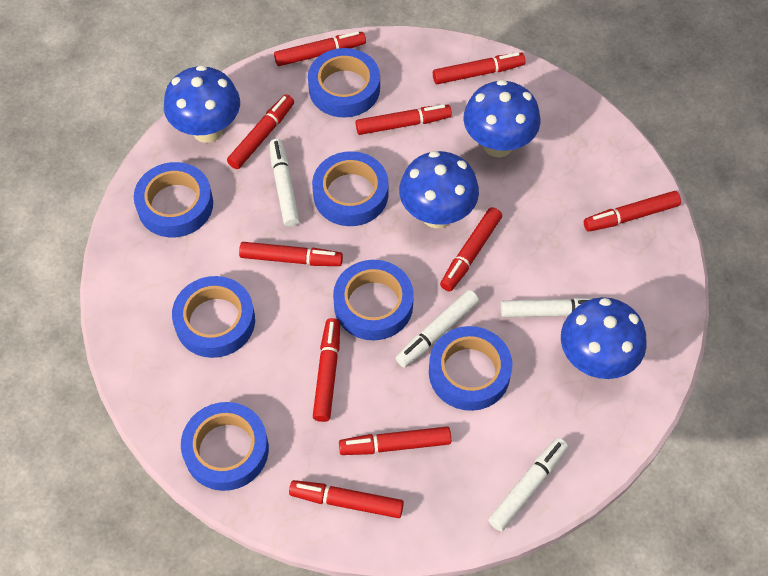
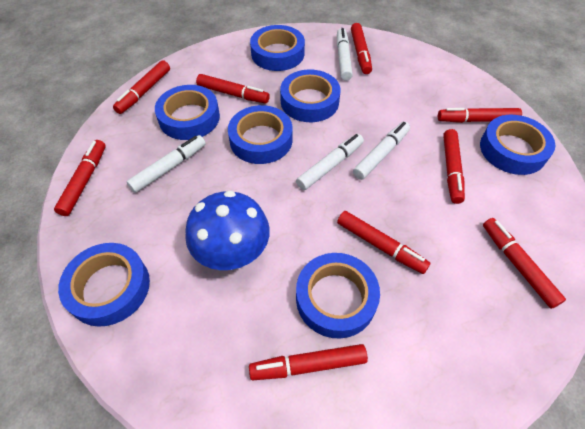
blue mushroom: 4 -> 1
red marker: 10 -> 9

